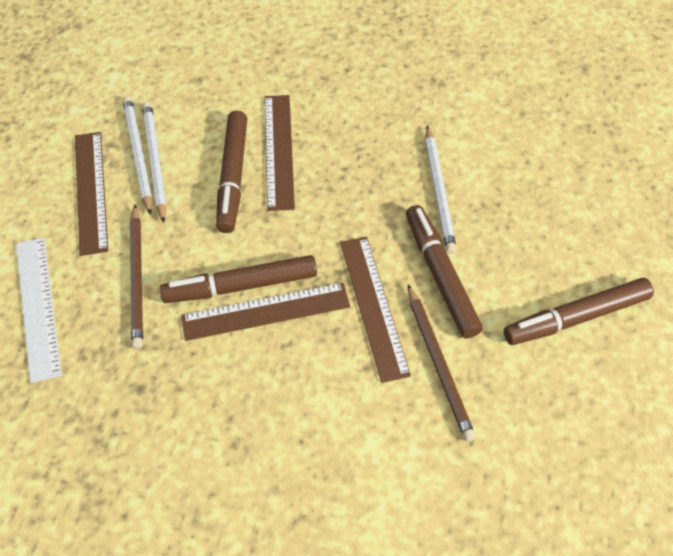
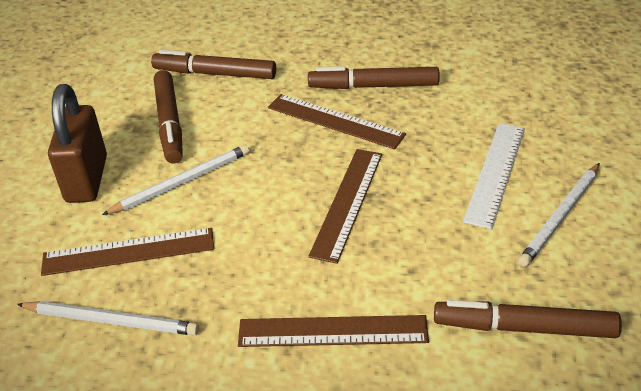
brown padlock: 0 -> 1
brown pencil: 2 -> 0

